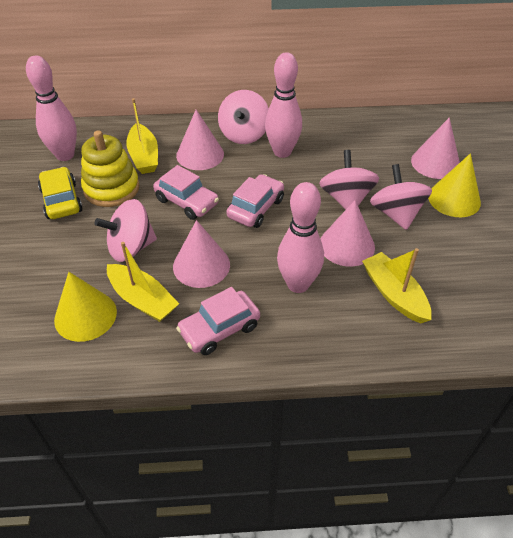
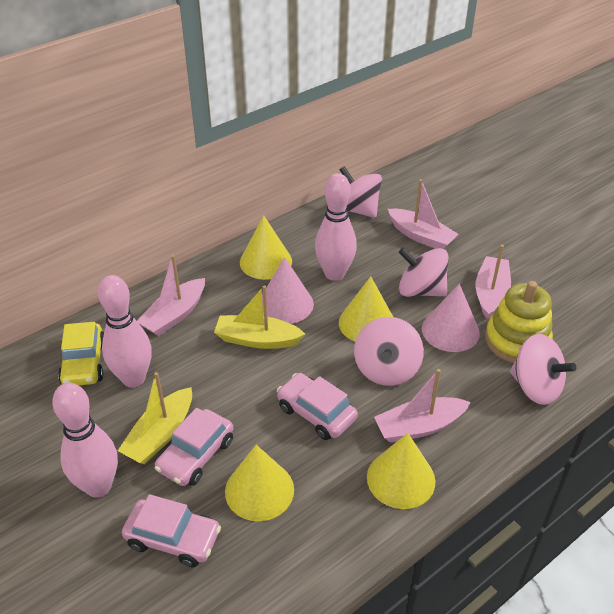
pink boat: 0 -> 4
pink cone: 4 -> 2
yellow boat: 3 -> 2
yellow cone: 2 -> 4

